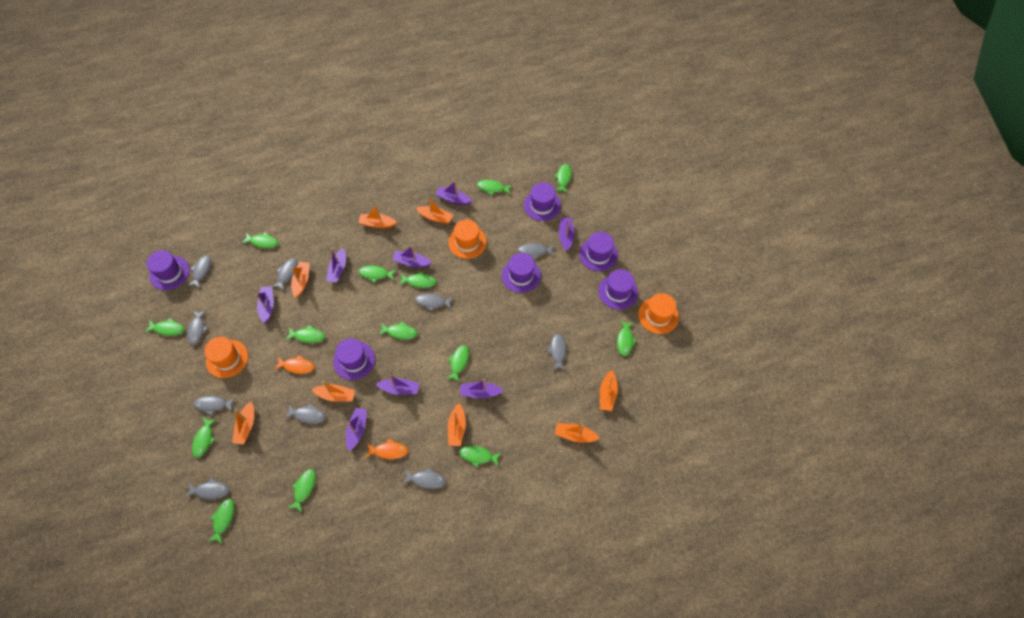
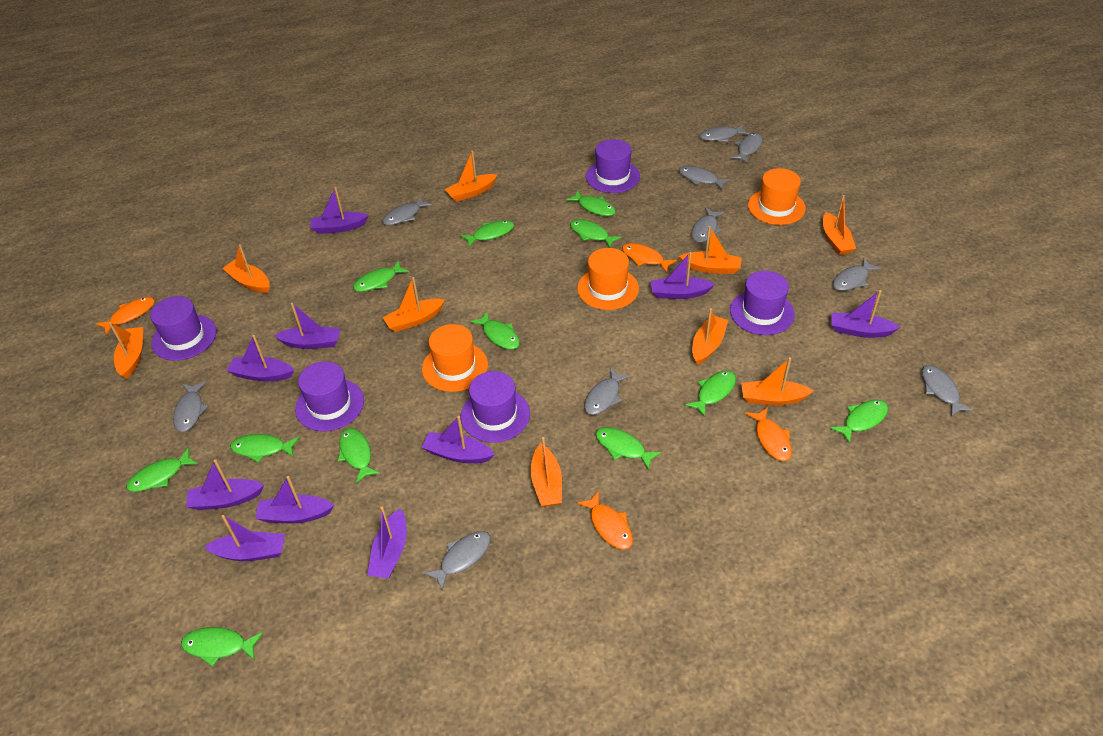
green fish: 14 -> 12
orange boat: 8 -> 9
orange fish: 2 -> 4
purple boat: 8 -> 10
purple hat: 6 -> 5

